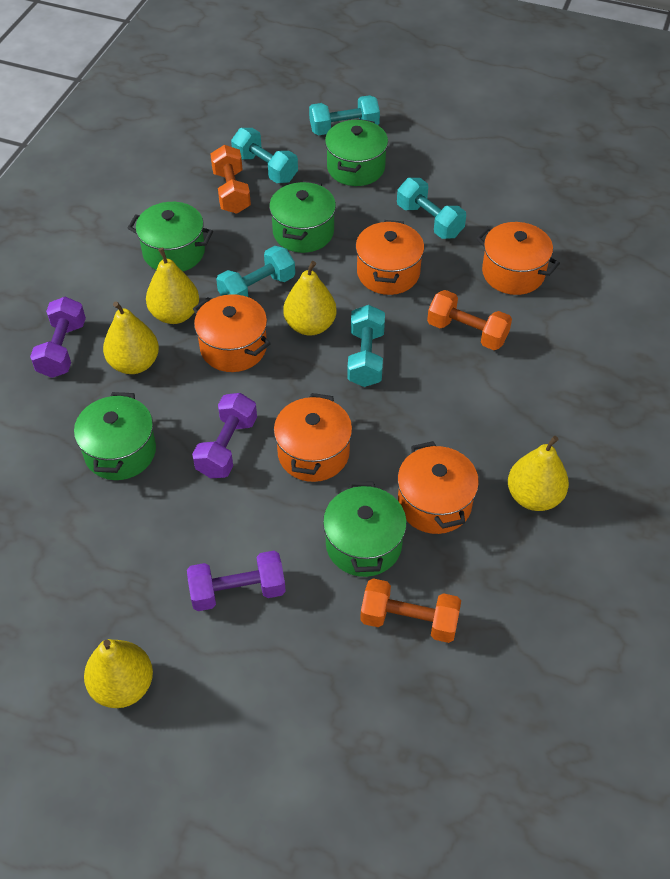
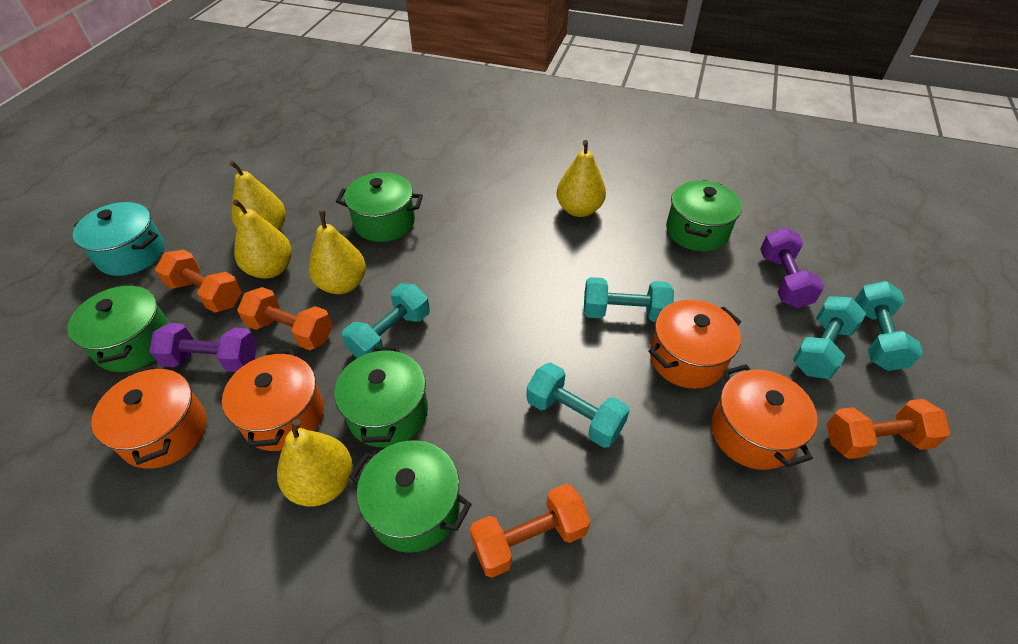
orange dumbbell: 3 -> 4
orange pot: 5 -> 4
purple dumbbell: 3 -> 2
turquoise pot: 0 -> 1

